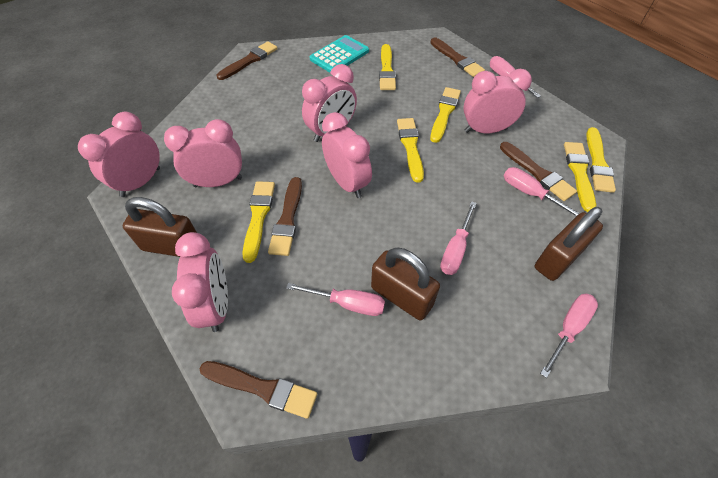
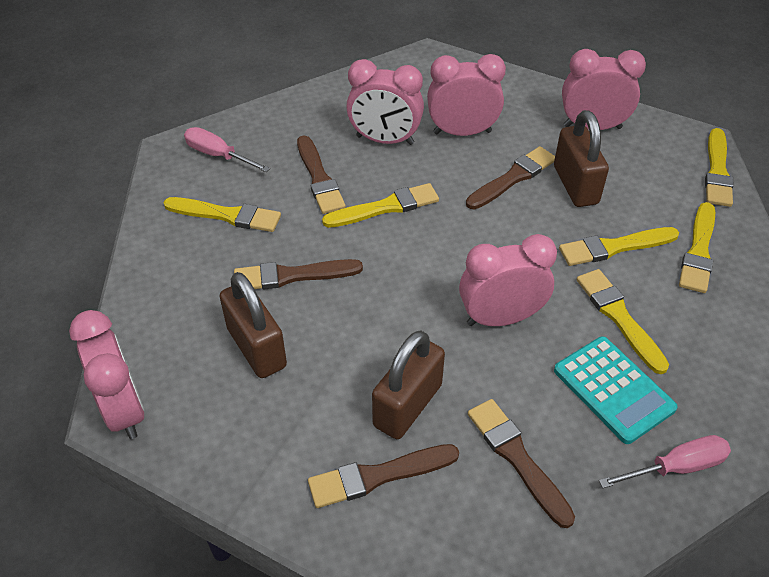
pink clock: 6 -> 5
pink screwdriver: 5 -> 2

